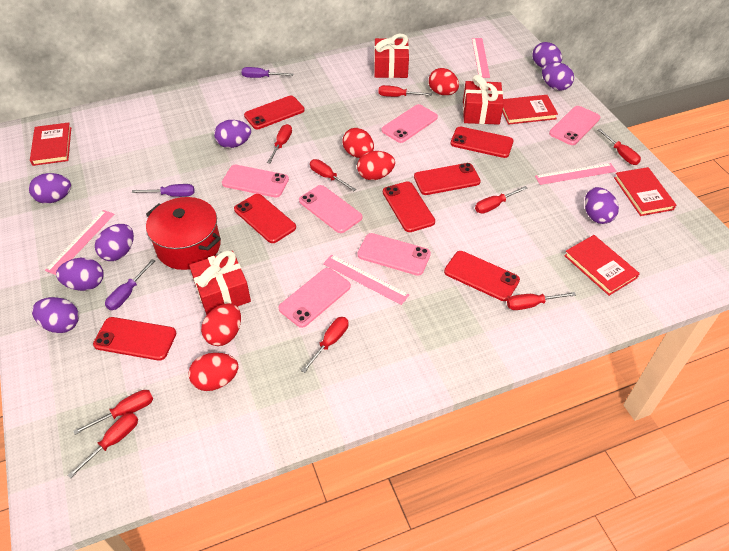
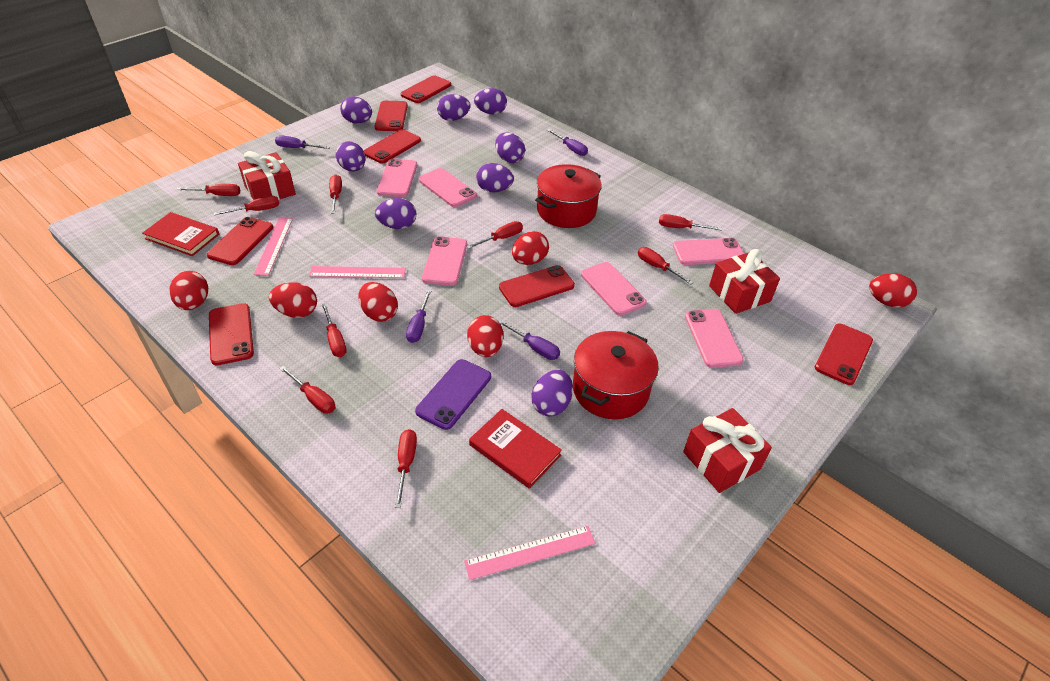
pink ruler: 4 -> 3
purple phone: 0 -> 1
purple screwdriver: 3 -> 4
red book: 4 -> 2
red egg: 5 -> 6
red pot: 1 -> 2

